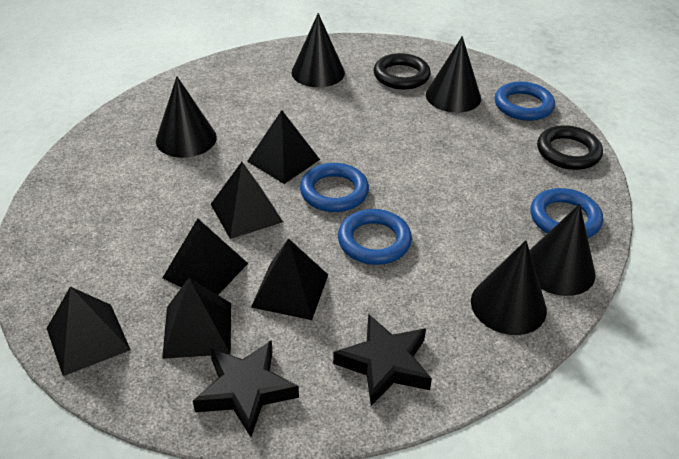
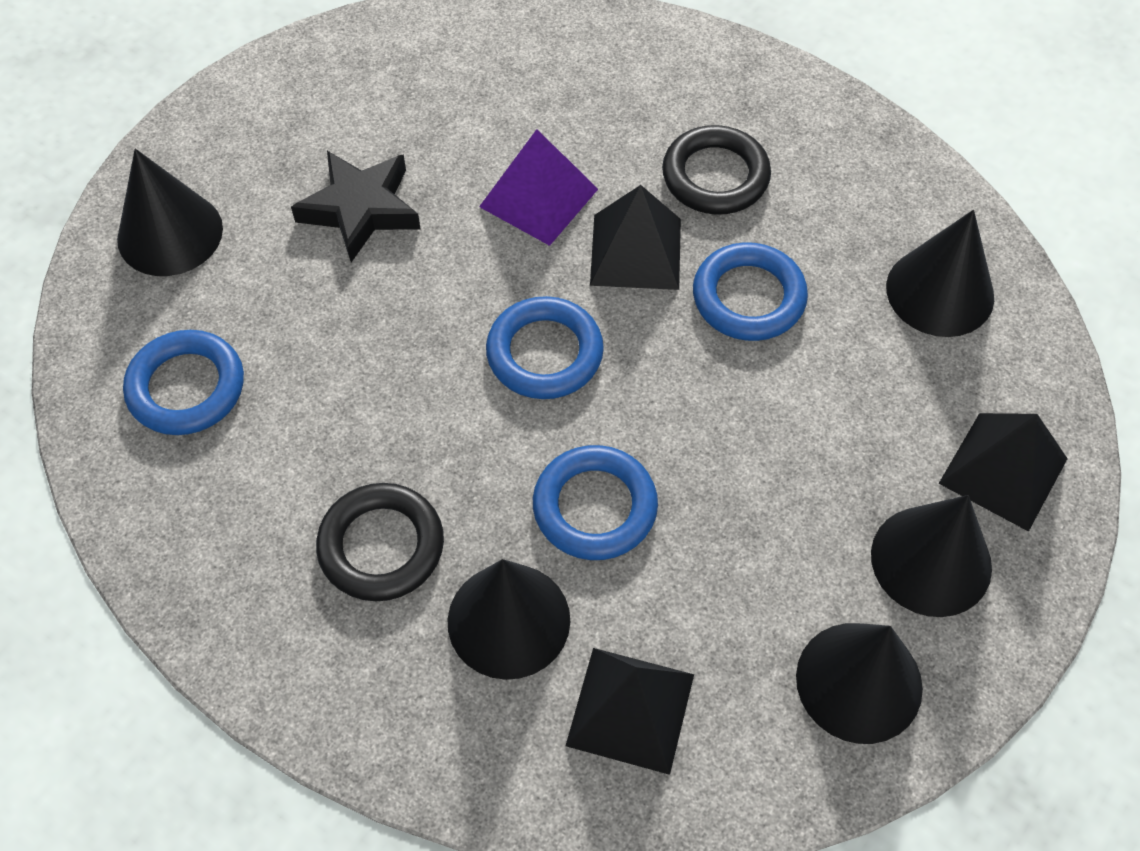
black pyramid: 6 -> 3
black star: 2 -> 1
purple pyramid: 0 -> 1

